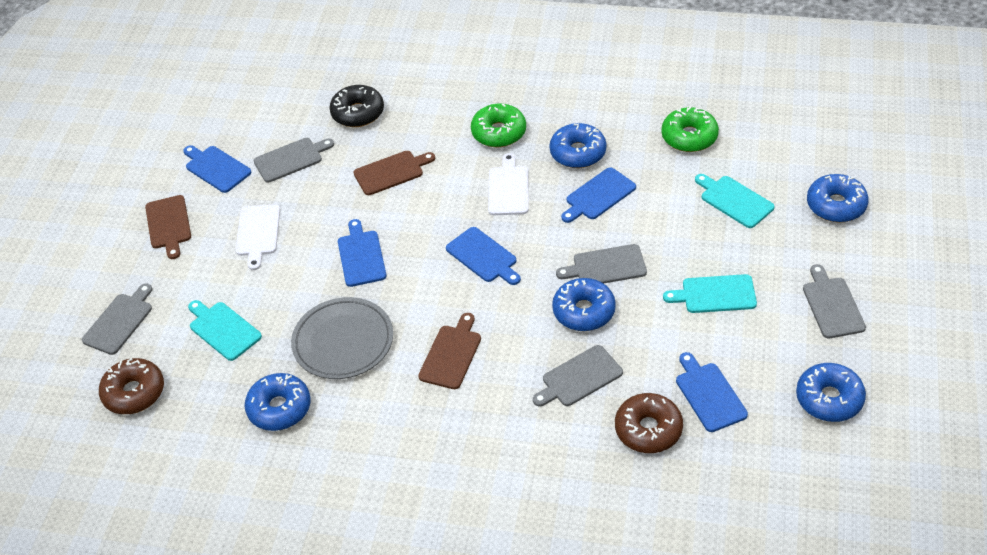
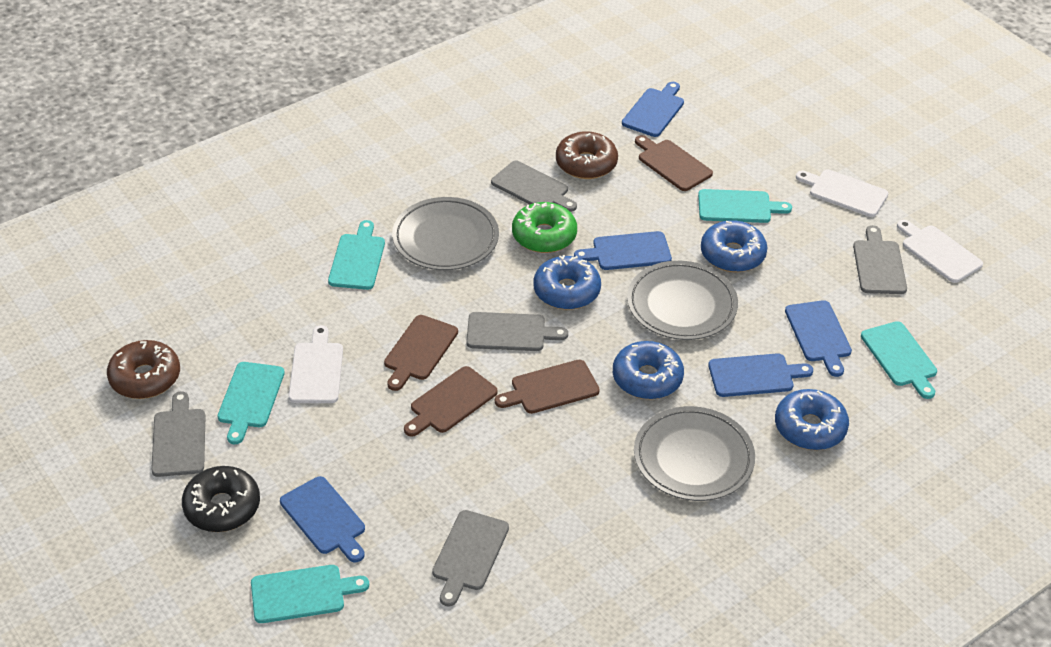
blue donut: 5 -> 4
brown cutting board: 3 -> 4
green donut: 2 -> 1
grey plate: 1 -> 3
turquoise cutting board: 3 -> 5
white cutting board: 2 -> 3

